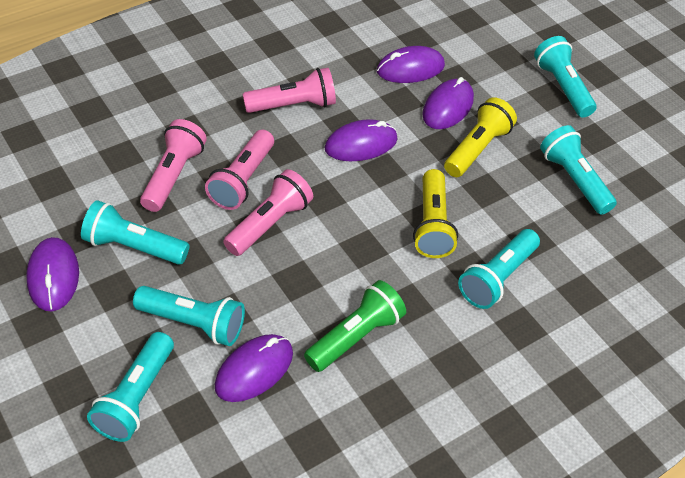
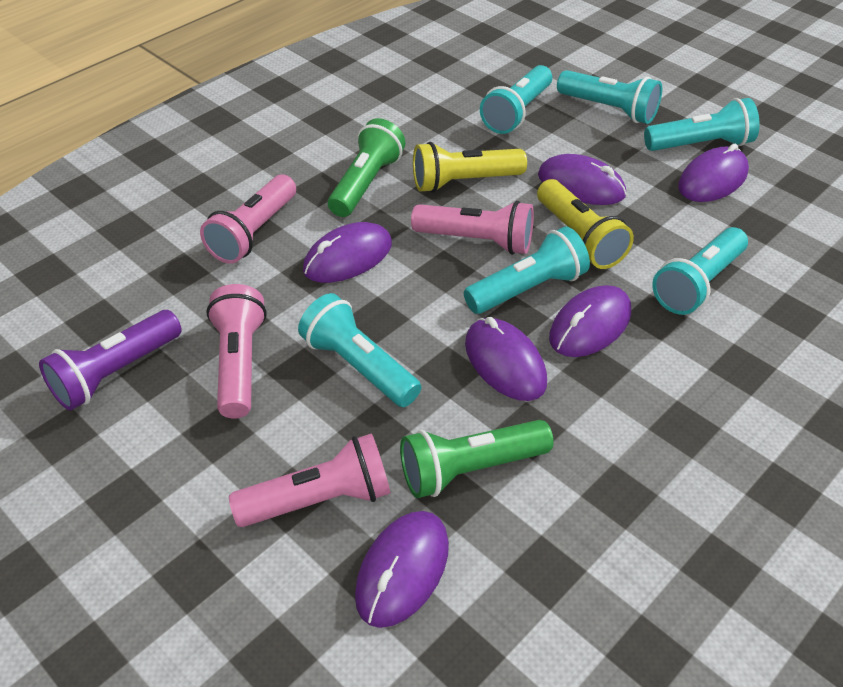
green flashlight: 1 -> 2
purple flashlight: 0 -> 1
purple mouse: 5 -> 6

